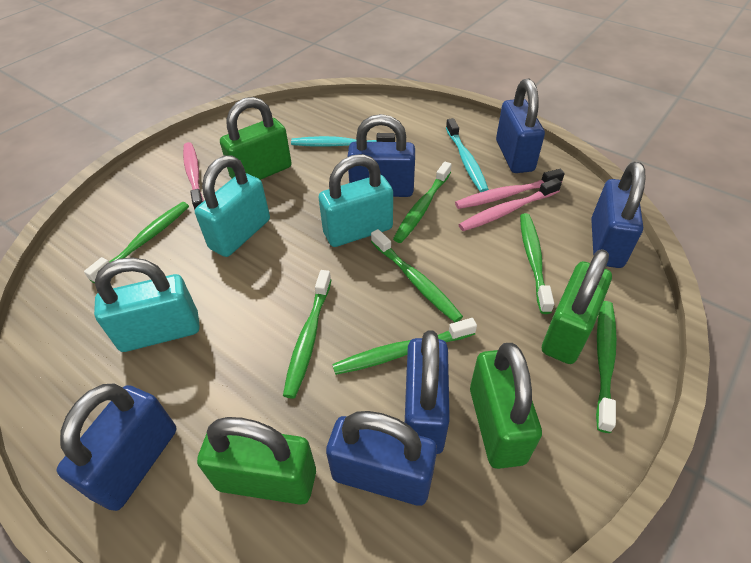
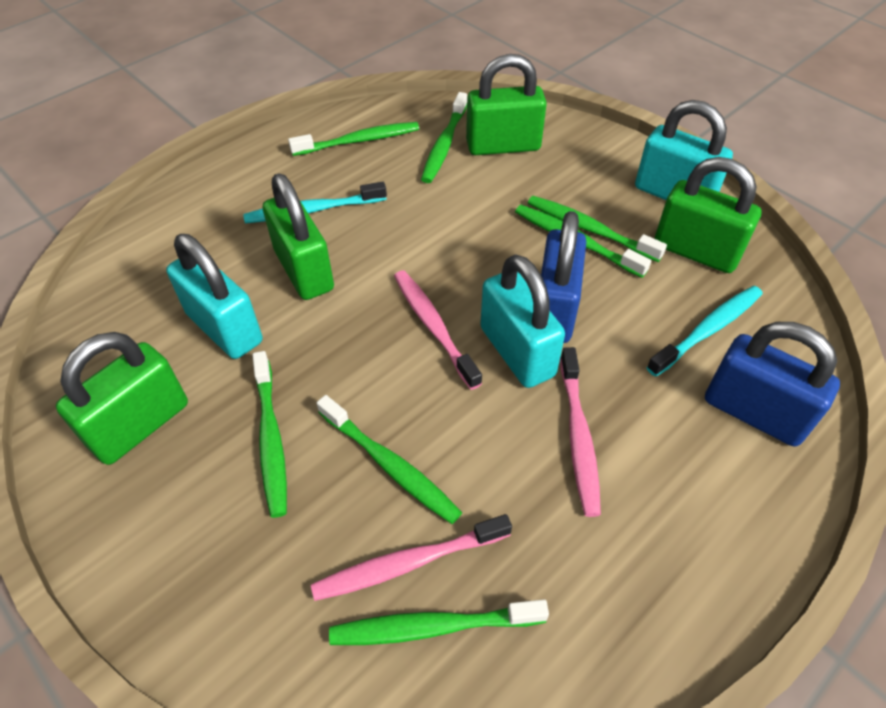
blue padlock: 6 -> 2

